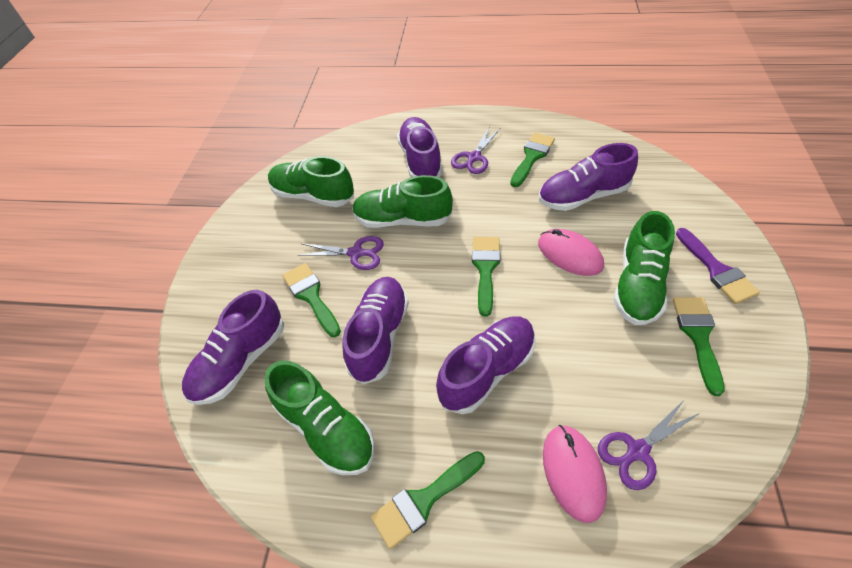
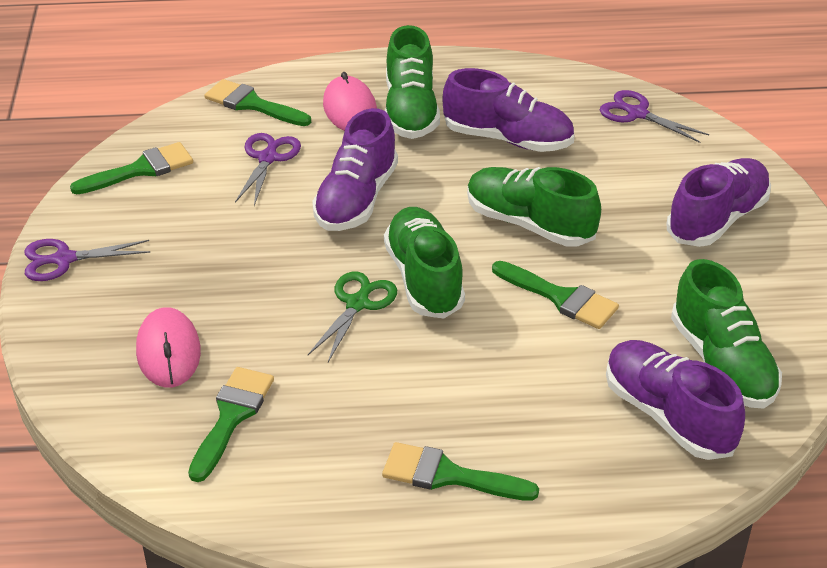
green scissors: 0 -> 1
purple brush: 1 -> 0
purple shoe: 5 -> 4

